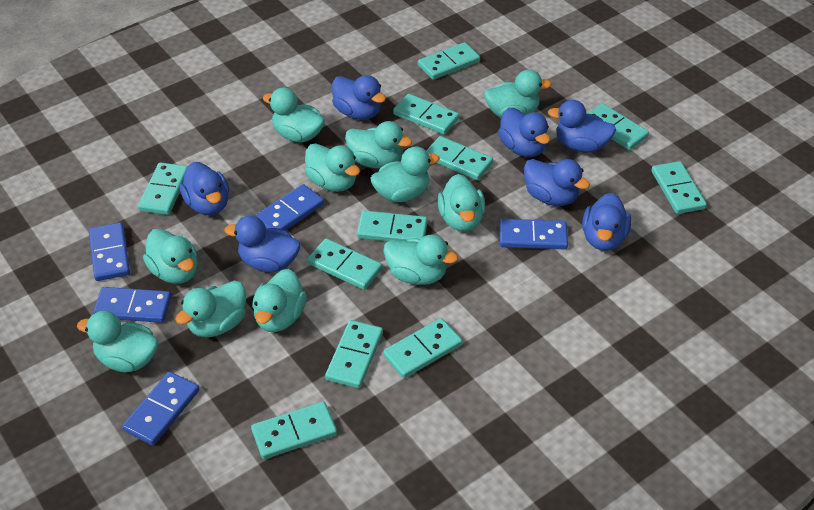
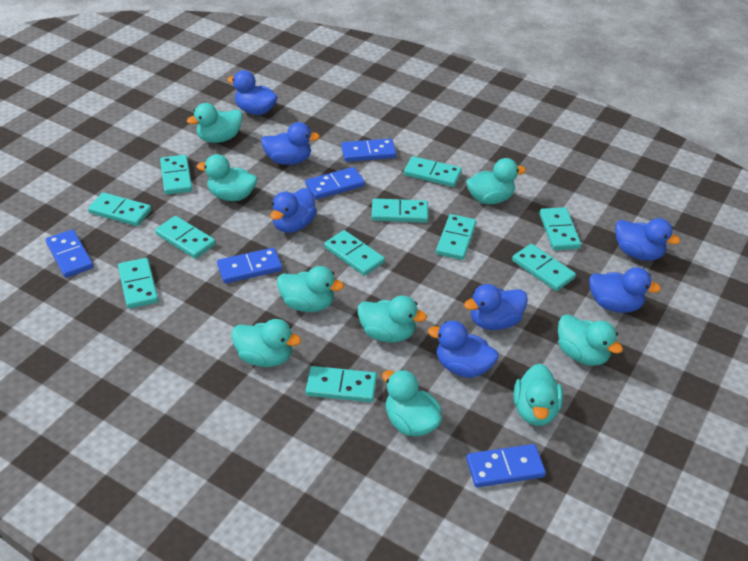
turquoise duck: 11 -> 9

